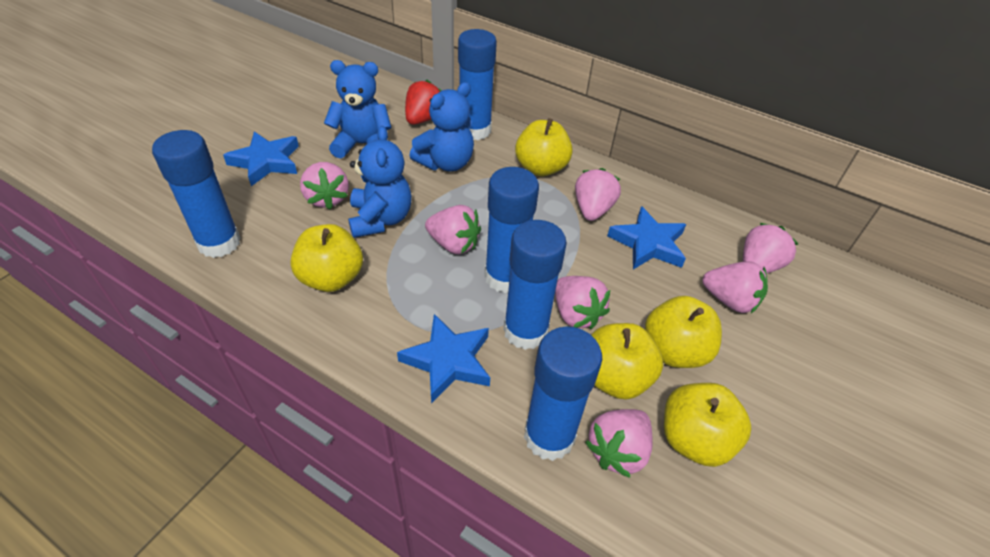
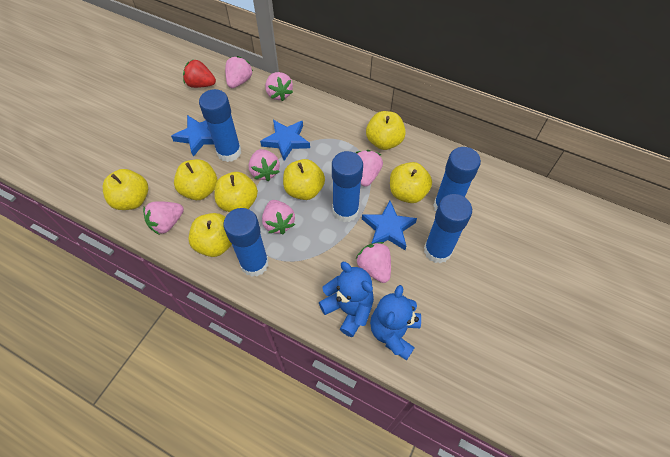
blue teddy bear: 3 -> 2
yellow apple: 5 -> 7

